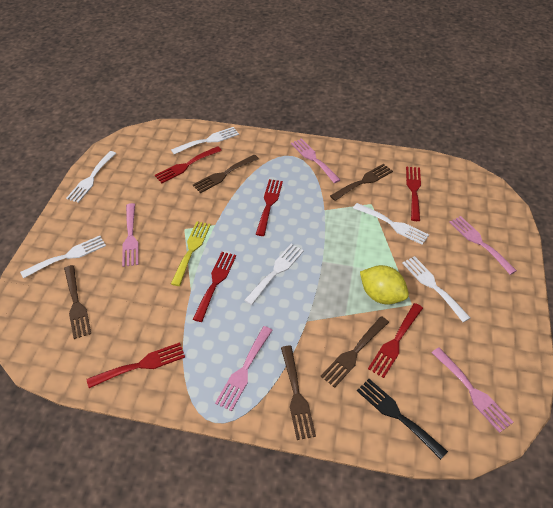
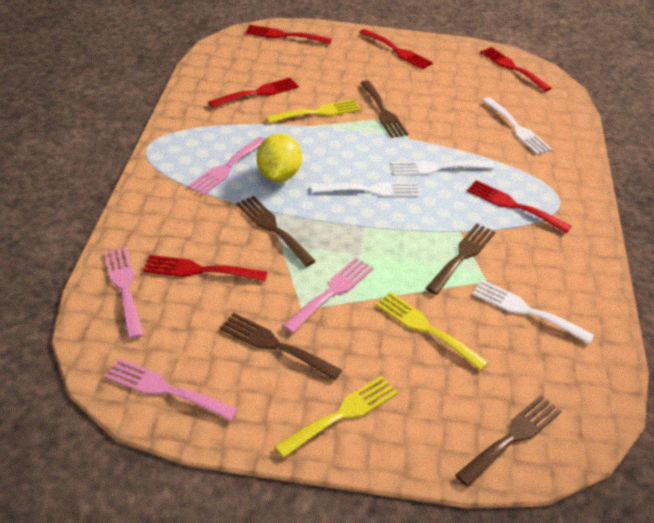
black fork: 1 -> 0
pink fork: 5 -> 4
white fork: 6 -> 4
yellow fork: 1 -> 3

